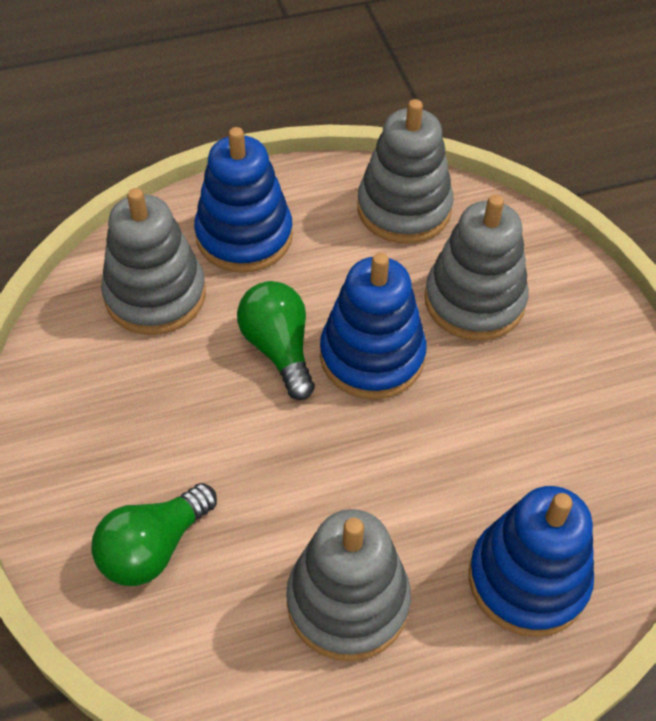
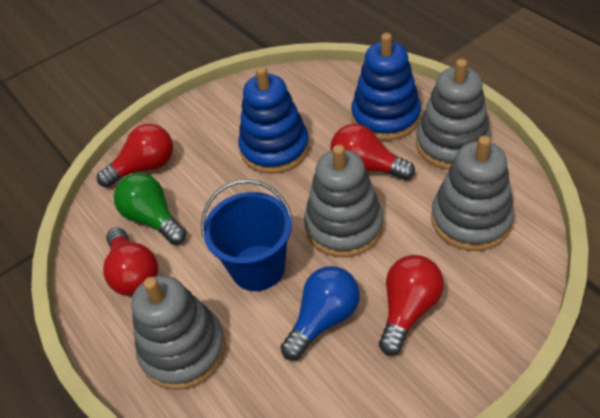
blue bucket: 0 -> 1
blue light bulb: 0 -> 1
blue stacking toy: 3 -> 2
green light bulb: 2 -> 1
red light bulb: 0 -> 4

